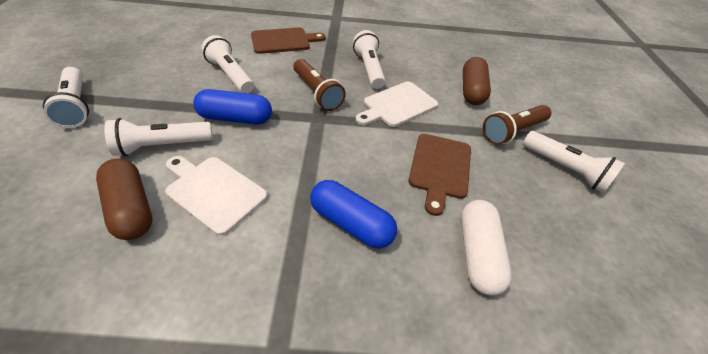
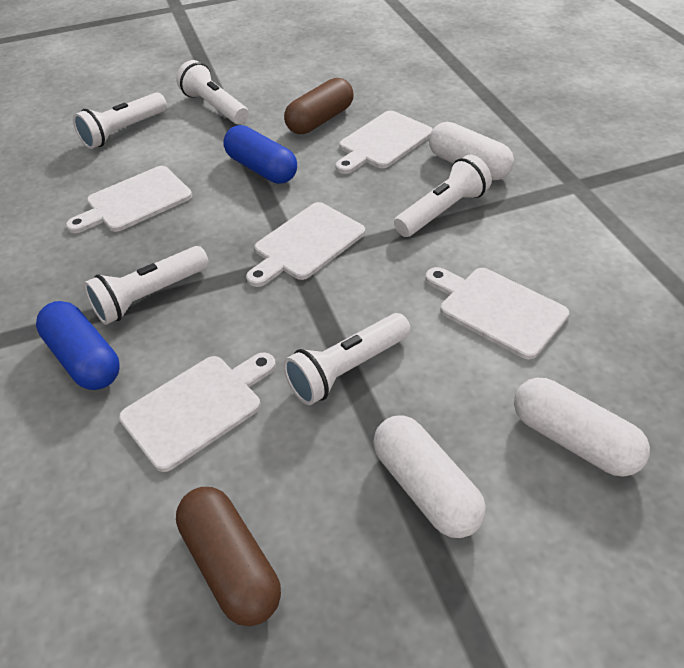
brown cutting board: 2 -> 0
brown flashlight: 2 -> 0
white capsule: 1 -> 3
white cutting board: 2 -> 5

